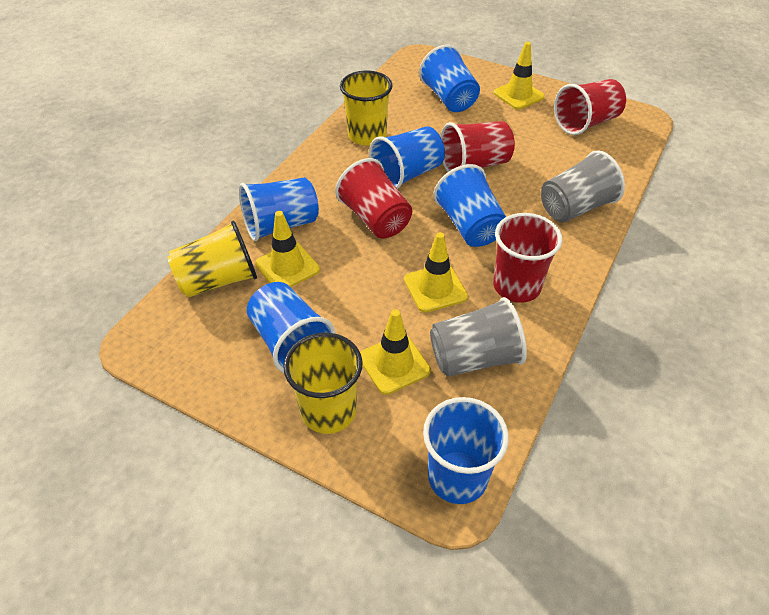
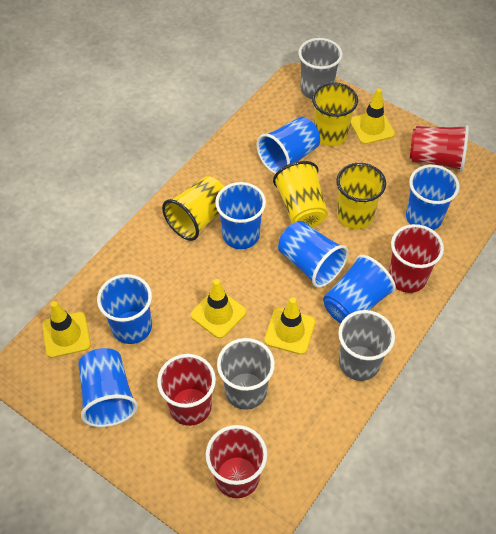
blue cup: 6 -> 7
grey cup: 2 -> 3
yellow cup: 3 -> 4

